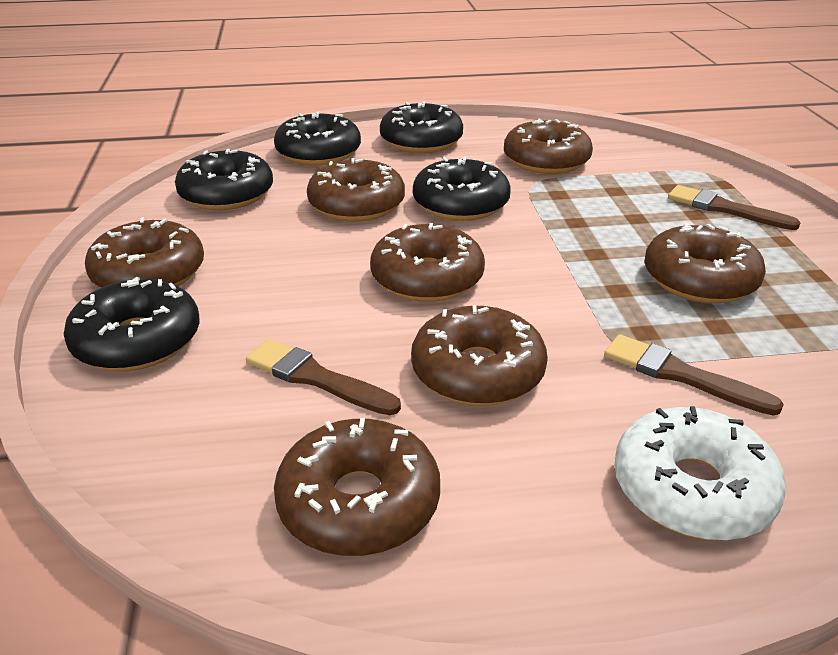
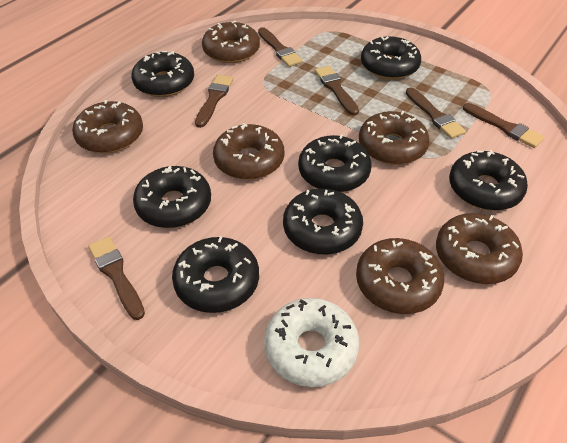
black donut: 5 -> 7
brown brush: 3 -> 6
brown donut: 7 -> 6

